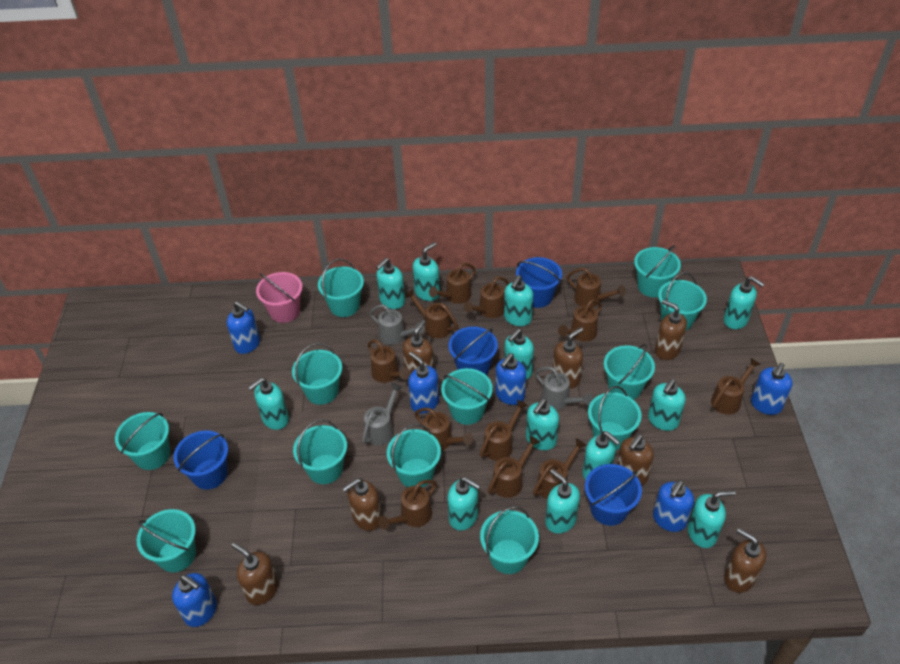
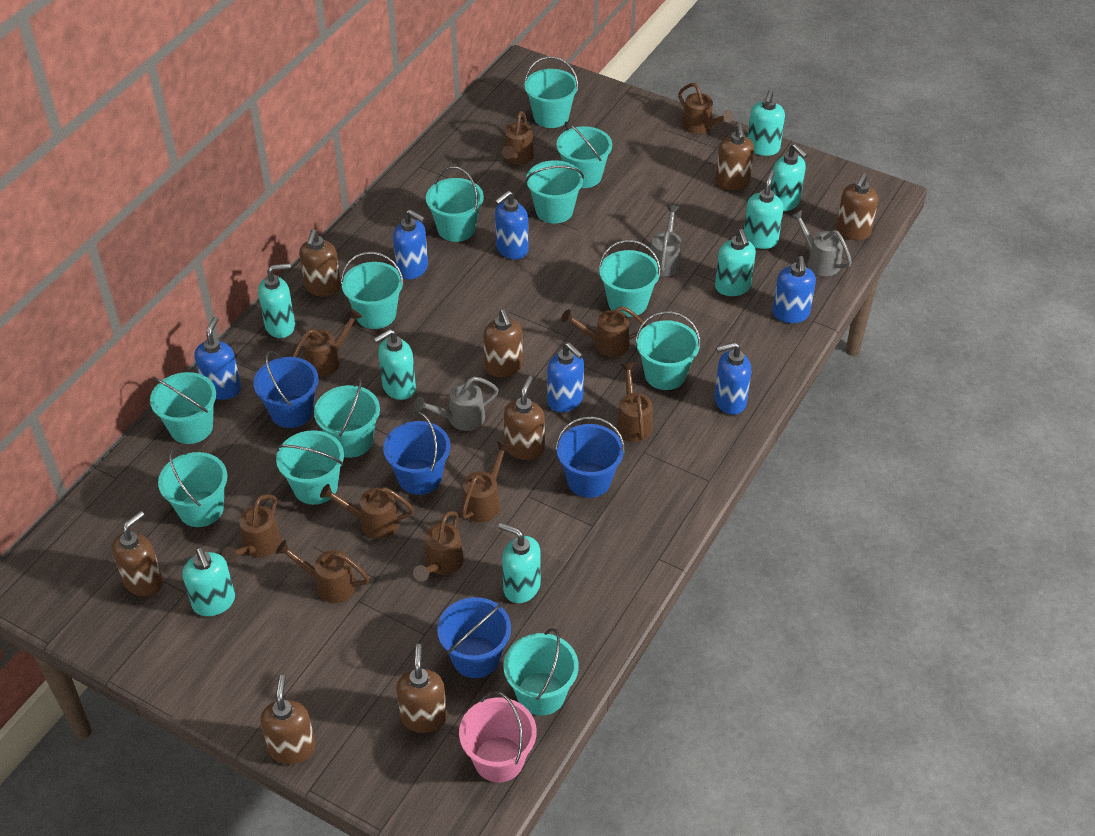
brown soap dispenser: 7 -> 8
brown watering can: 12 -> 10
turquoise soap dispenser: 12 -> 8

